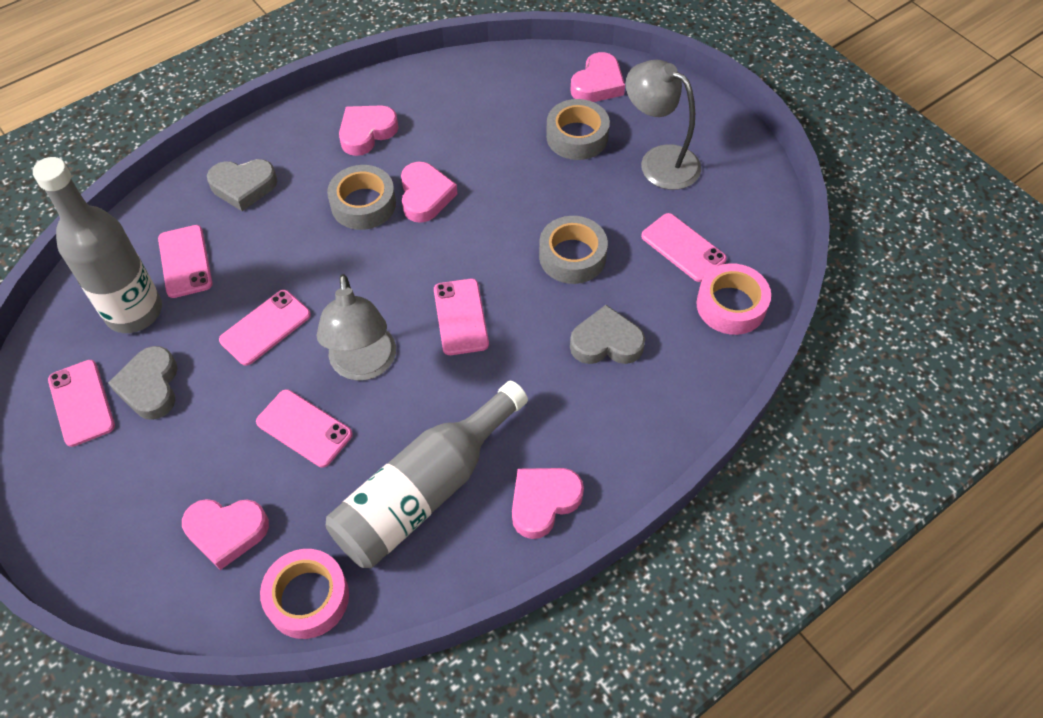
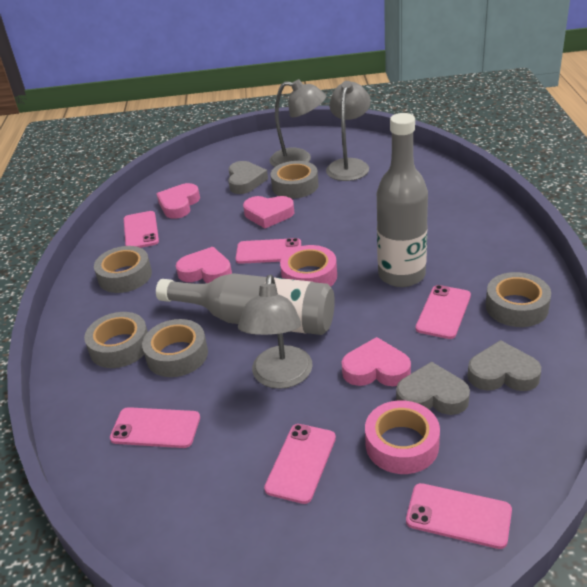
grey lamp: 2 -> 3
grey tape: 3 -> 5
pink heart: 5 -> 4

